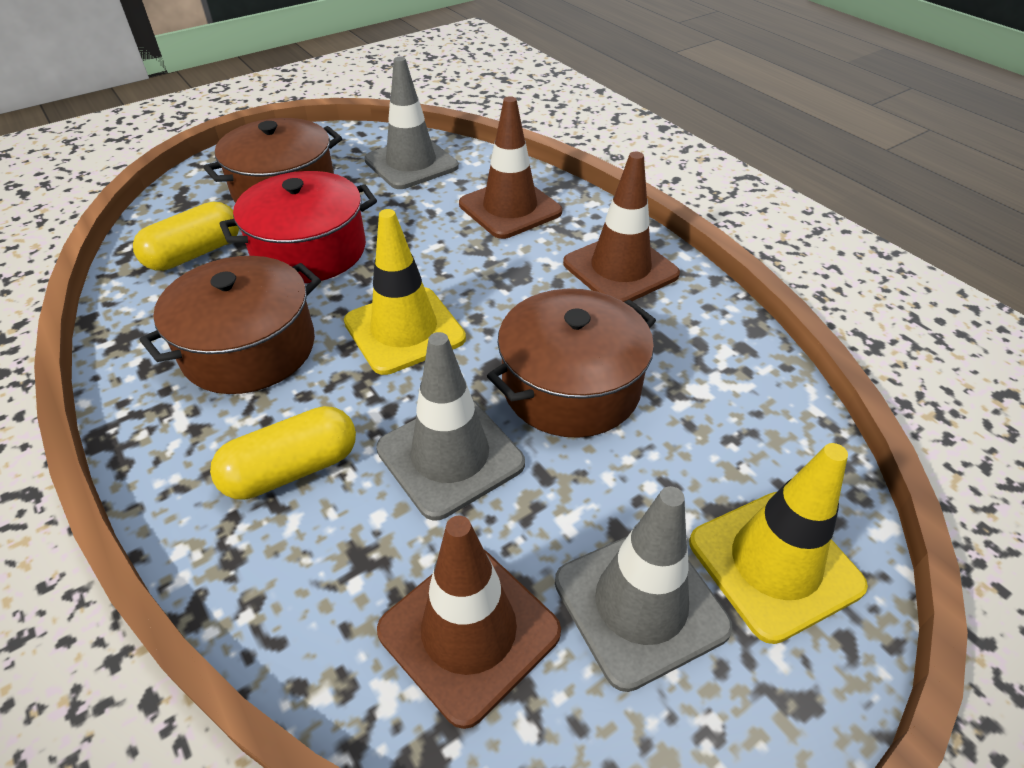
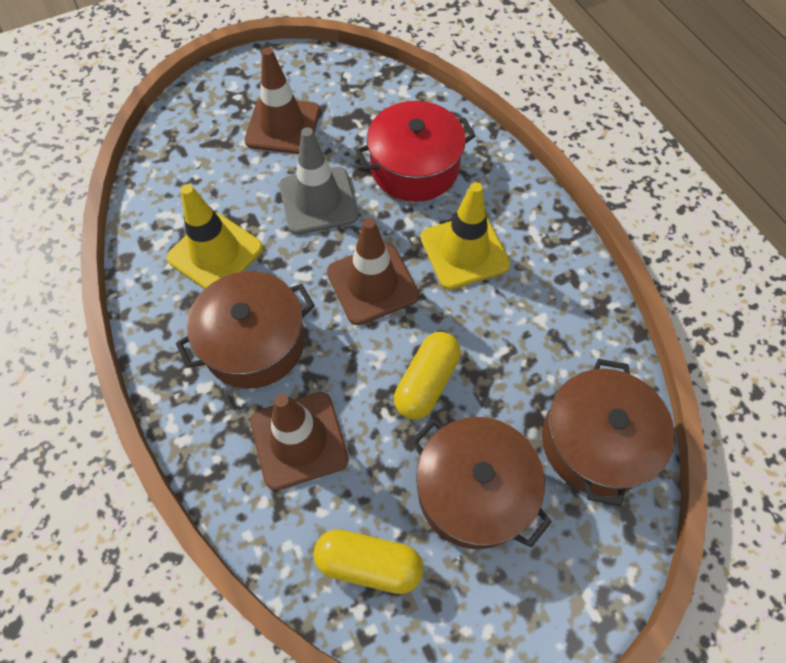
grey traffic cone: 3 -> 1

